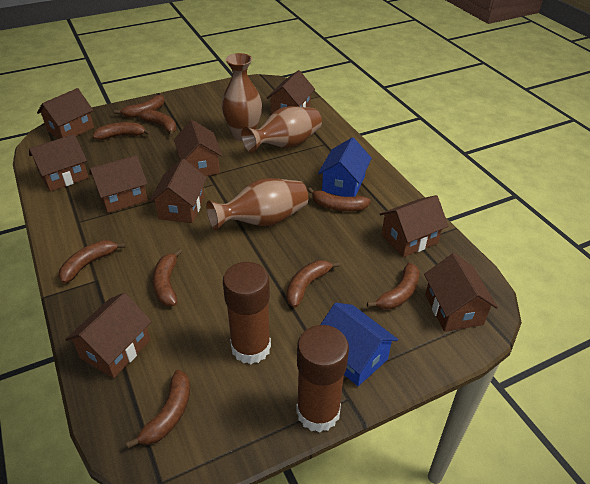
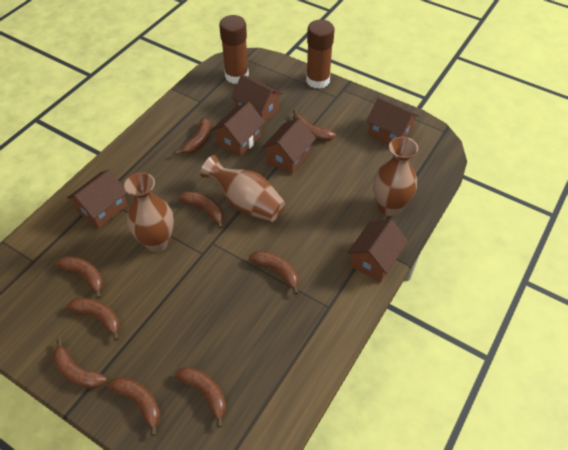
blue house: 2 -> 0
brown house: 9 -> 6

